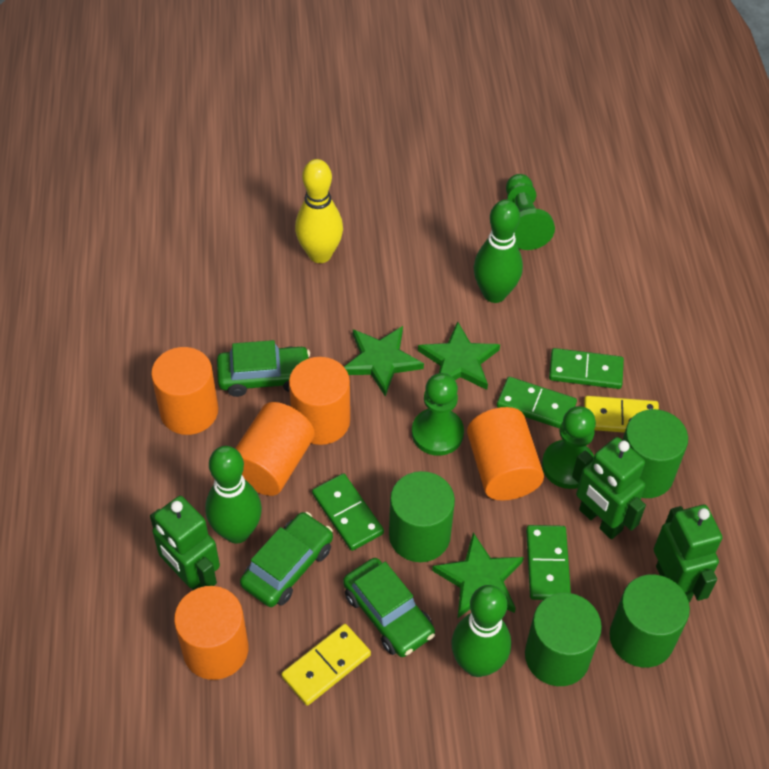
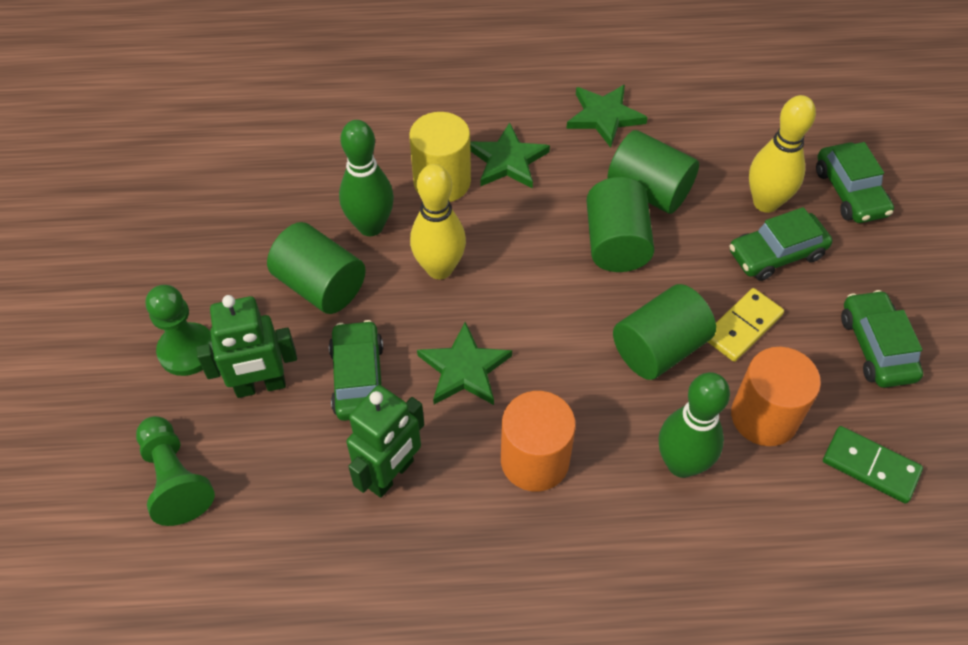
green bowling pin: 3 -> 2
green car: 3 -> 4
green domino: 4 -> 1
green pawn: 3 -> 2
green robot: 3 -> 2
orange cylinder: 5 -> 2
yellow bowling pin: 1 -> 2
yellow cylinder: 0 -> 1
yellow domino: 2 -> 1

